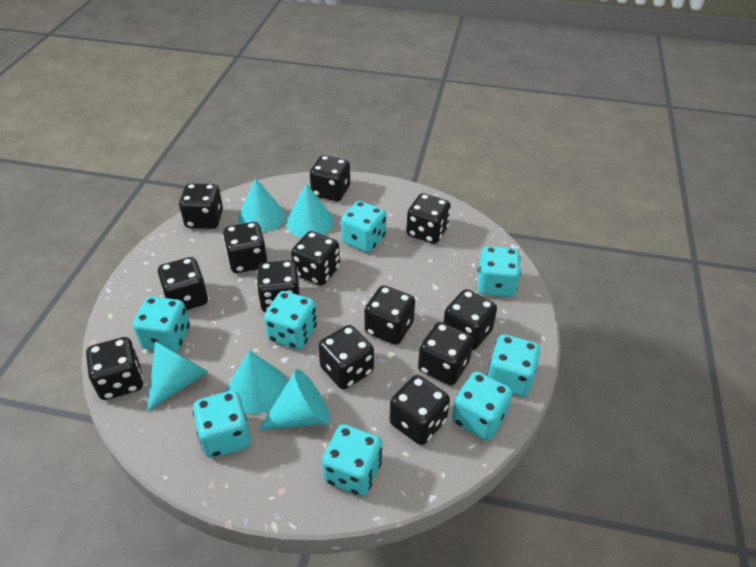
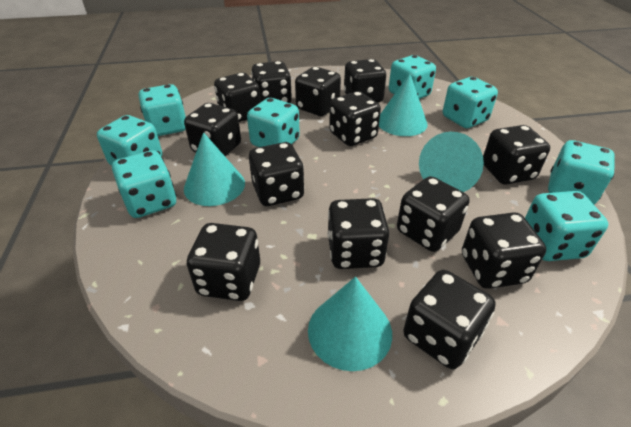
turquoise cone: 5 -> 4

